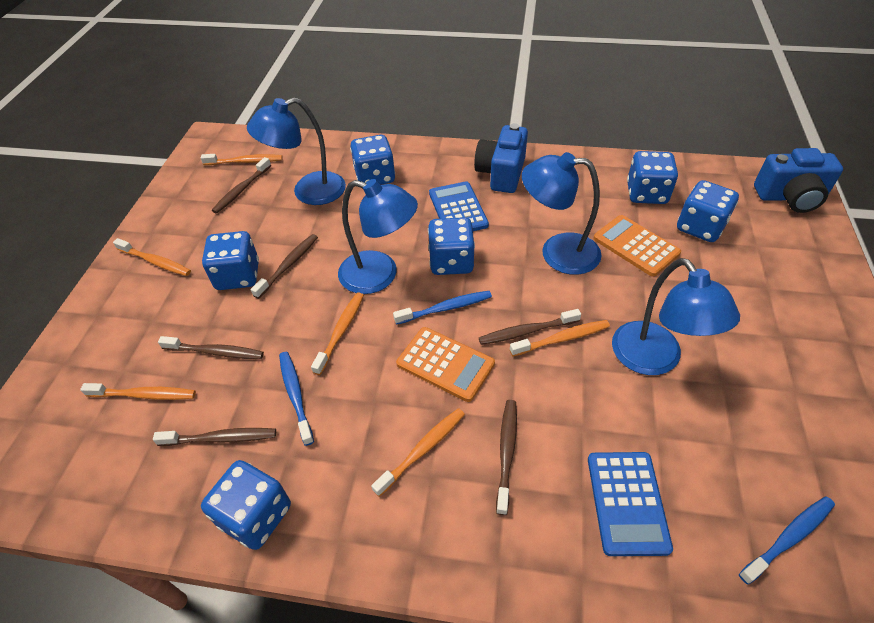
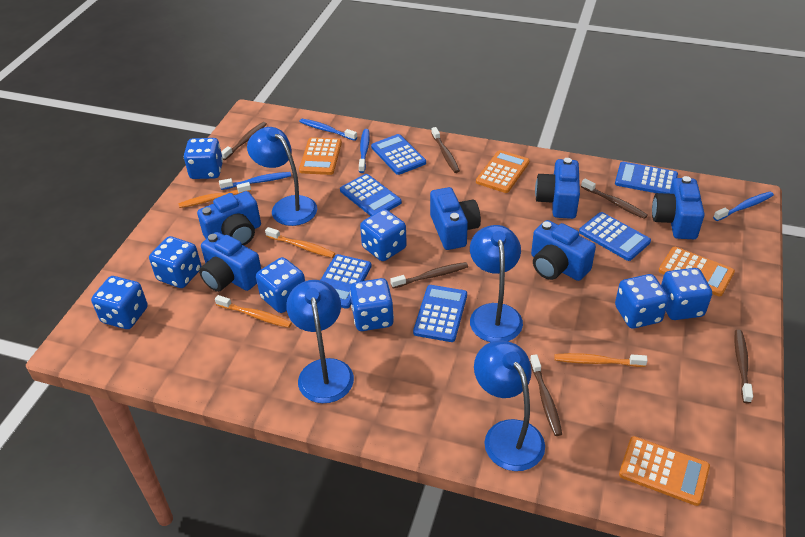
blue calculator: 2 -> 6
blue camera: 2 -> 6
blue dice: 6 -> 8
blue toothbrush: 3 -> 4
orange calculator: 2 -> 4
orange toothbrush: 6 -> 4

